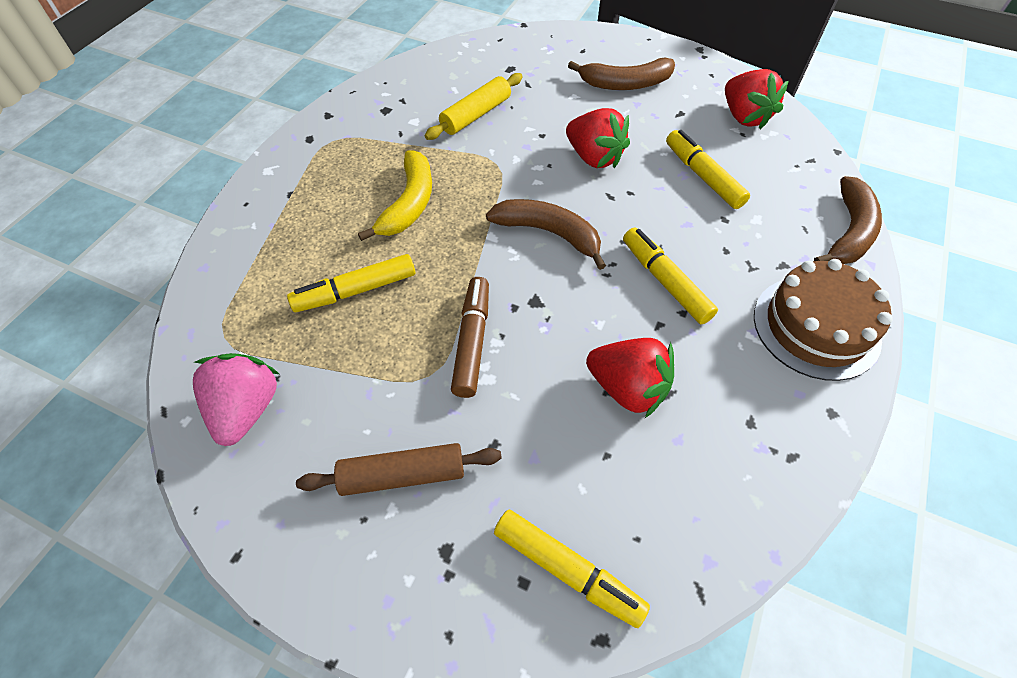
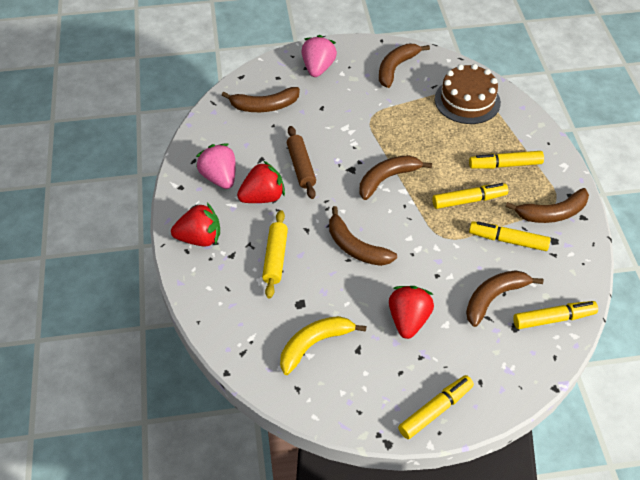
brown banana: 3 -> 6
brown marker: 1 -> 0
pink strawberry: 1 -> 2
yellow marker: 4 -> 5

